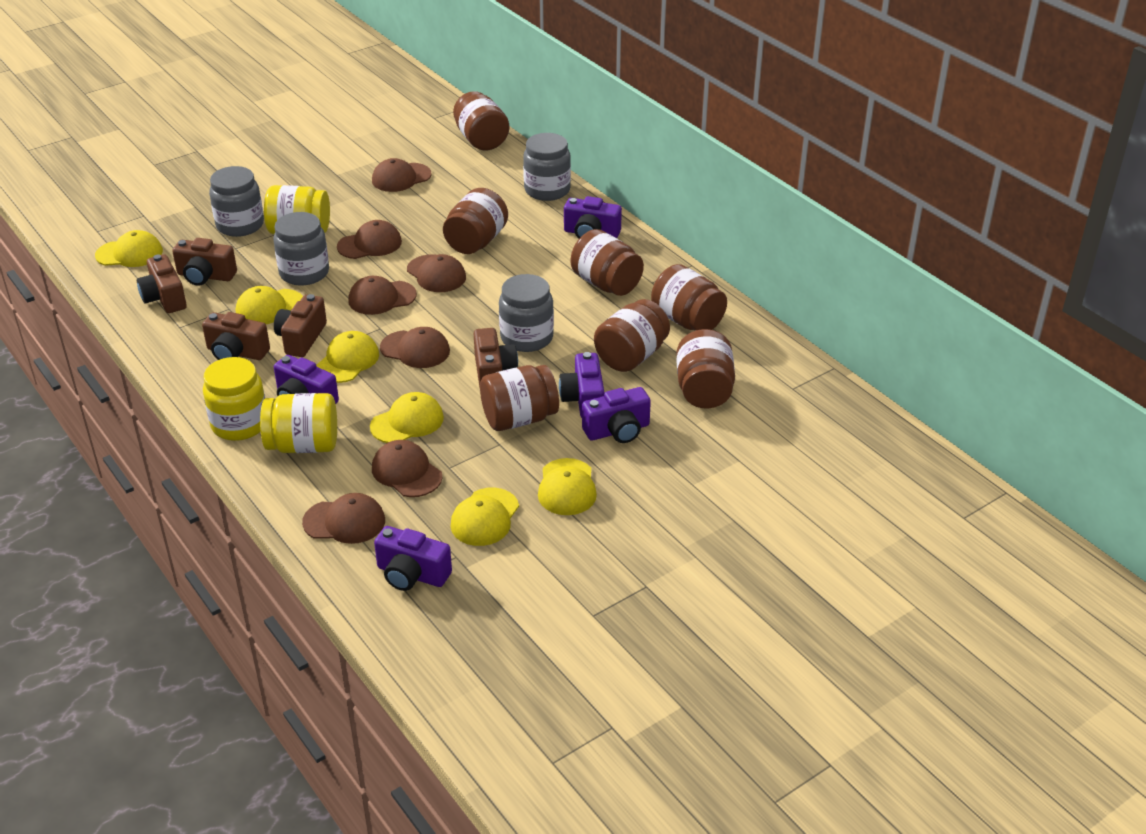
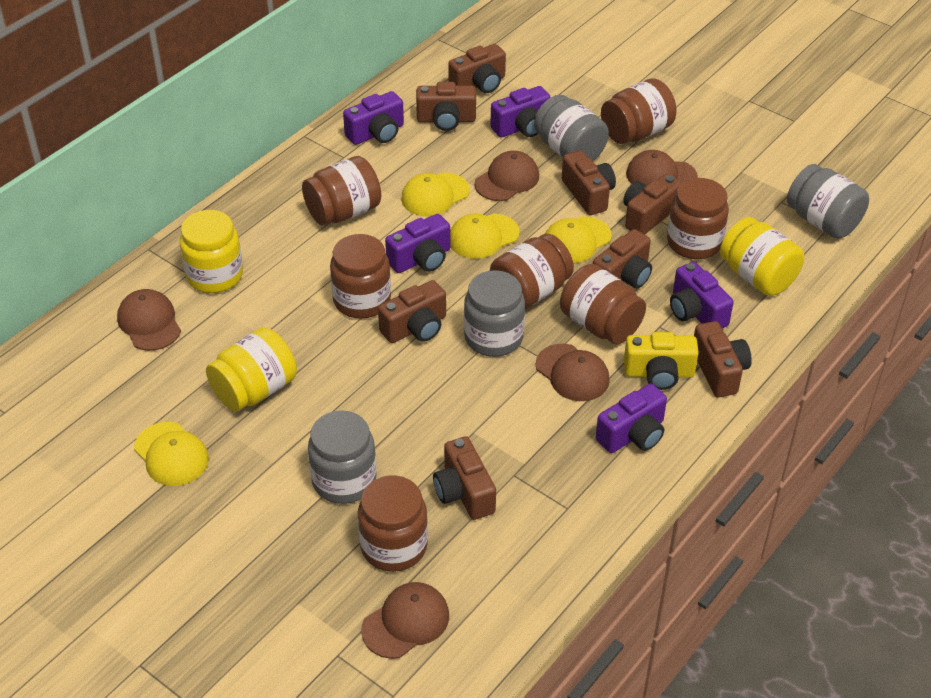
brown camera: 5 -> 8
brown cap: 7 -> 5
yellow camera: 0 -> 1
yellow cap: 6 -> 4

